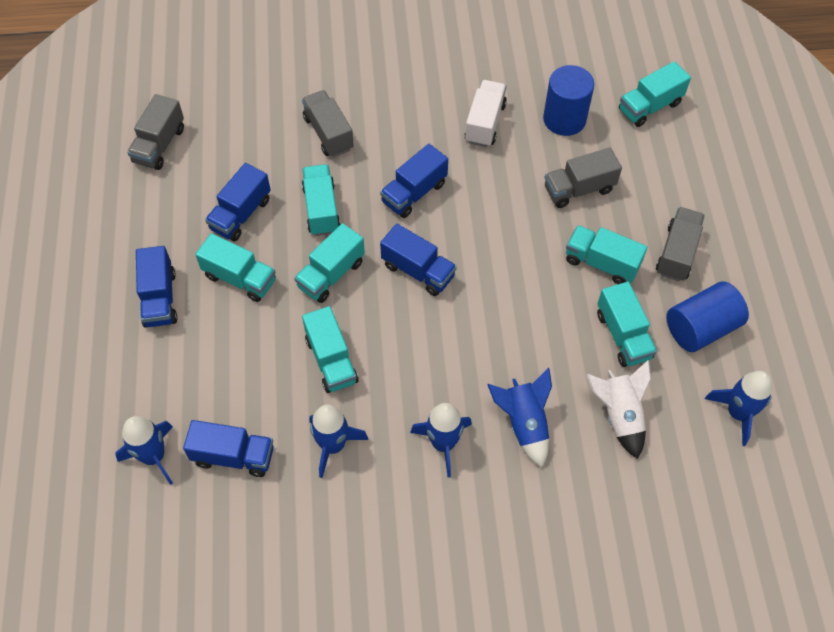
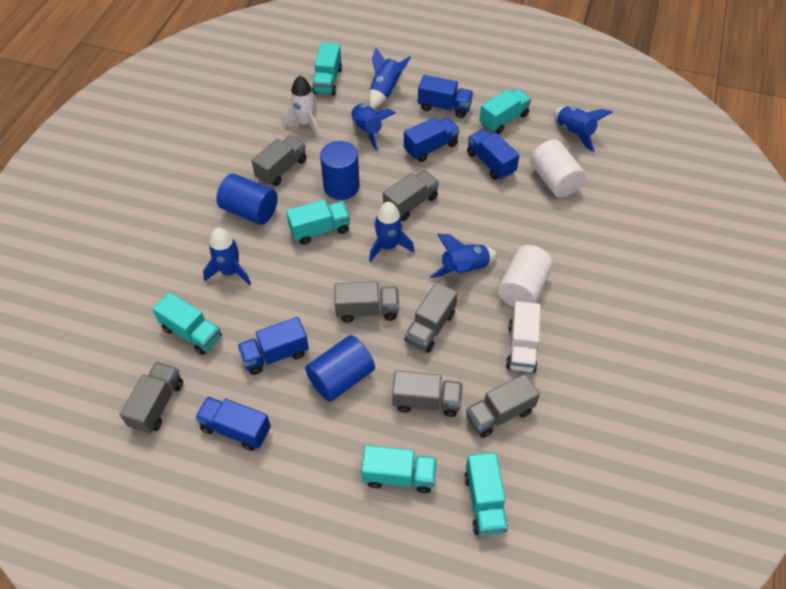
blue cylinder: 2 -> 3
blue rocket: 5 -> 6
grey truck: 4 -> 7
turquoise truck: 7 -> 6
white cylinder: 0 -> 2

